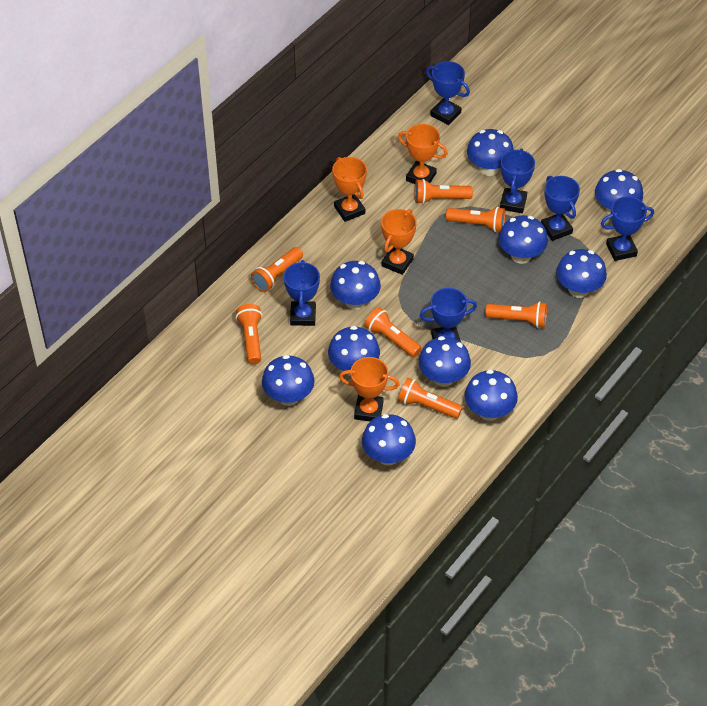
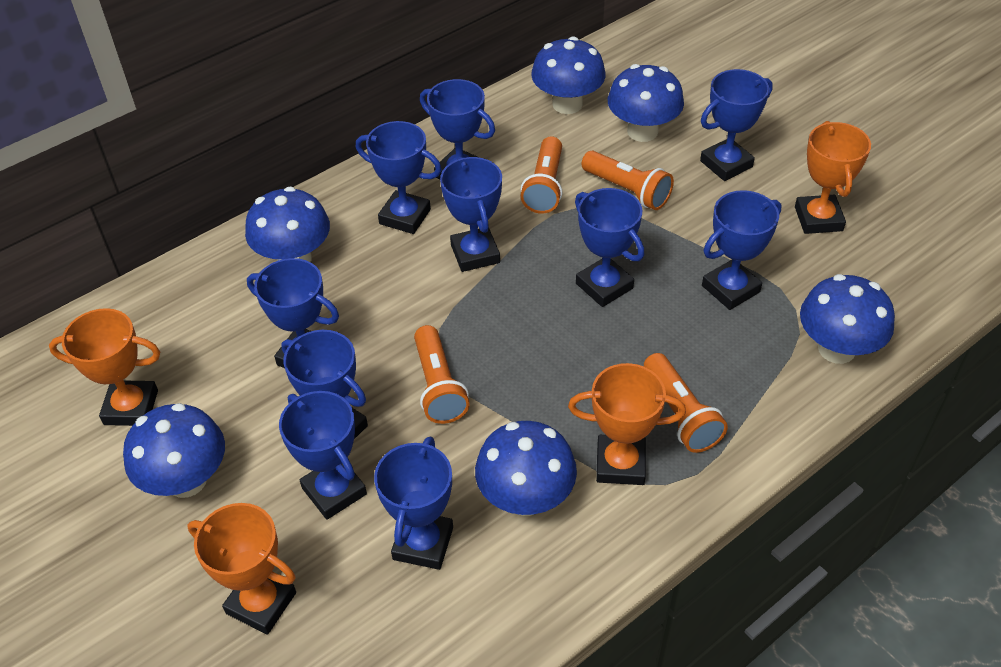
blue mushroom: 10 -> 6
blue trophy: 6 -> 10
orange flashlight: 7 -> 4

